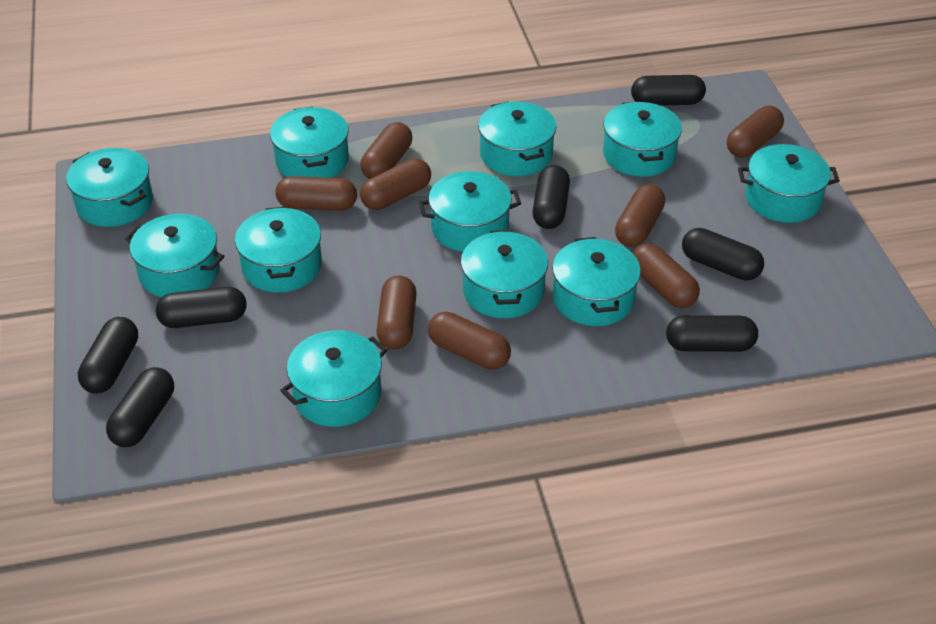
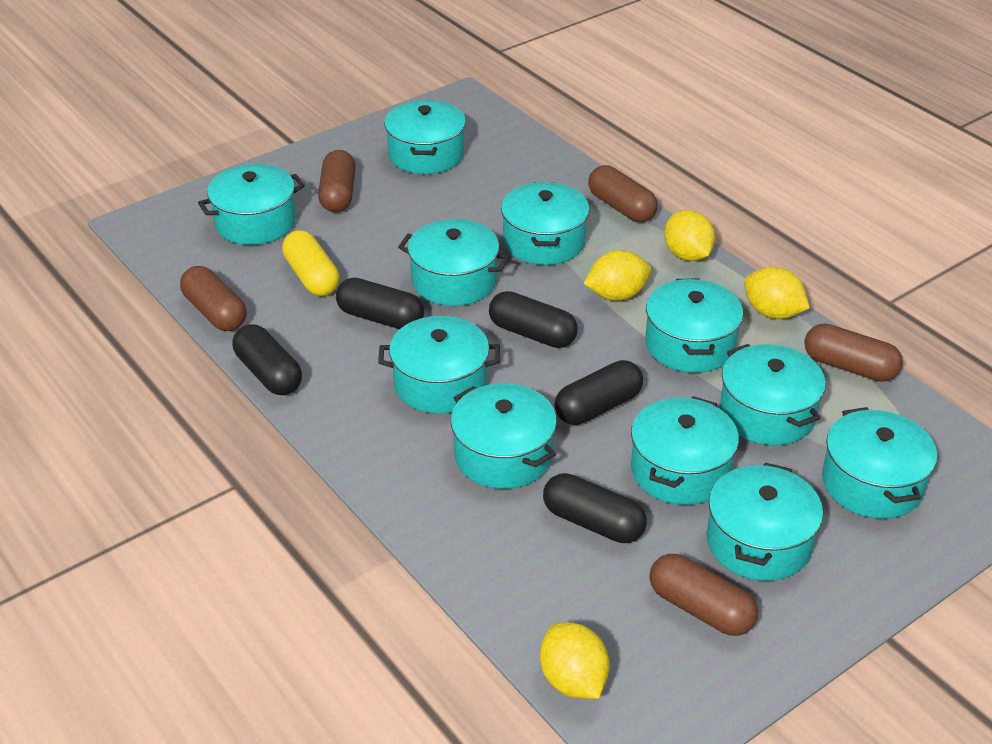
black capsule: 7 -> 5
brown capsule: 8 -> 5
yellow capsule: 0 -> 1
yellow lemon: 0 -> 4

